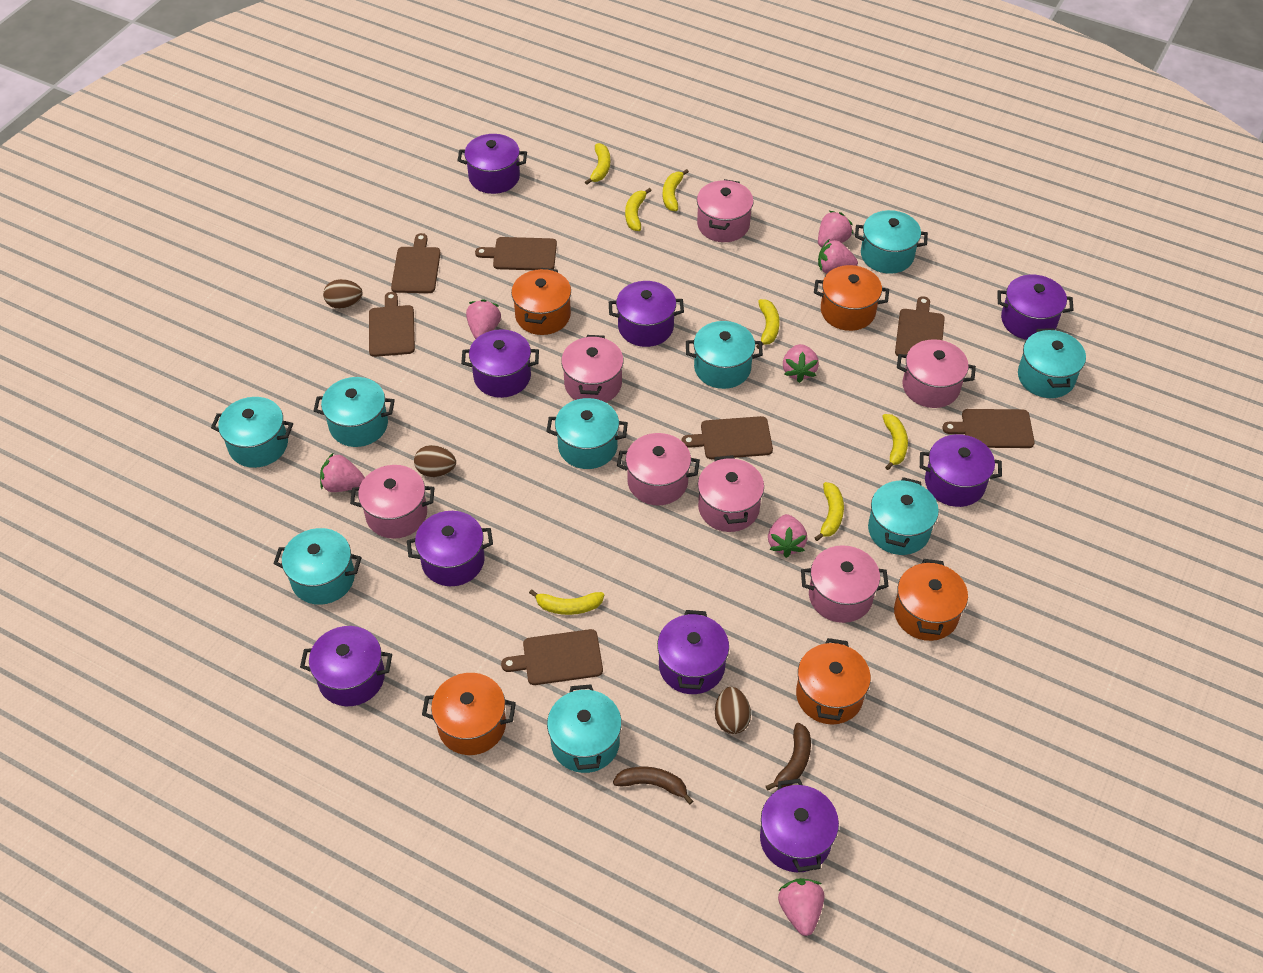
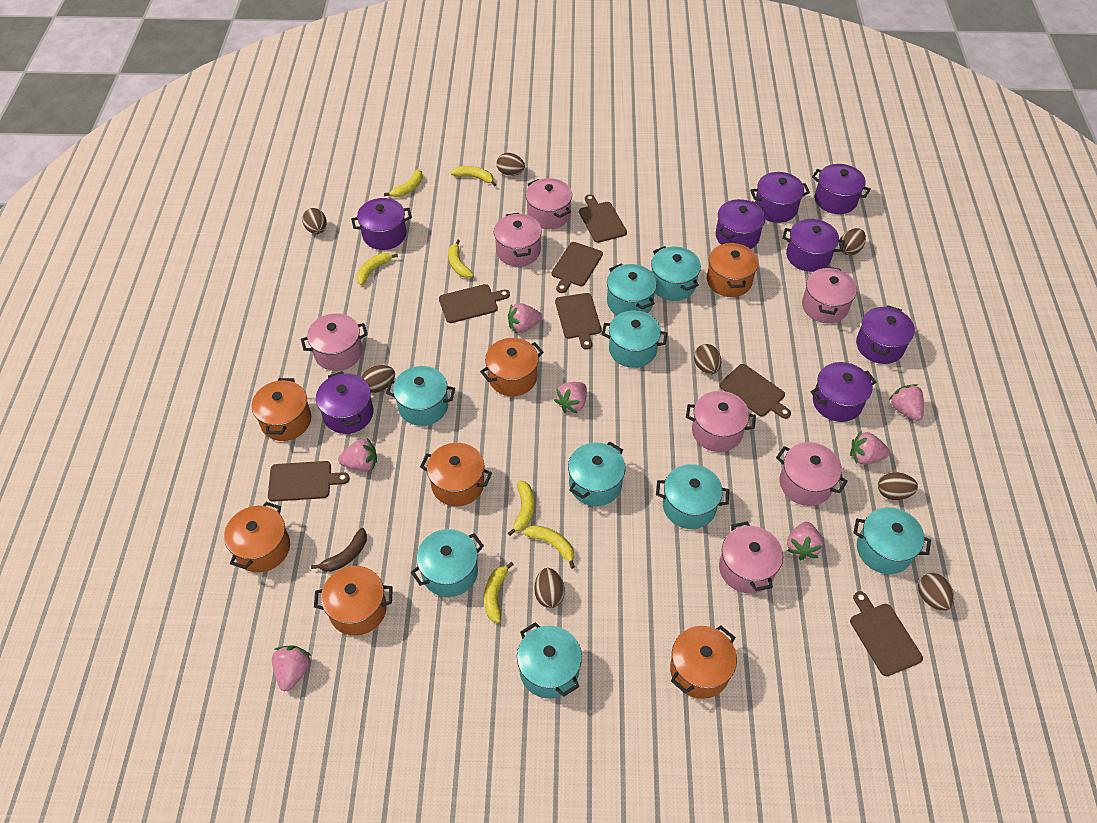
brown banana: 2 -> 1
brown egg: 3 -> 8
orange pot: 5 -> 7
purple pot: 9 -> 8

